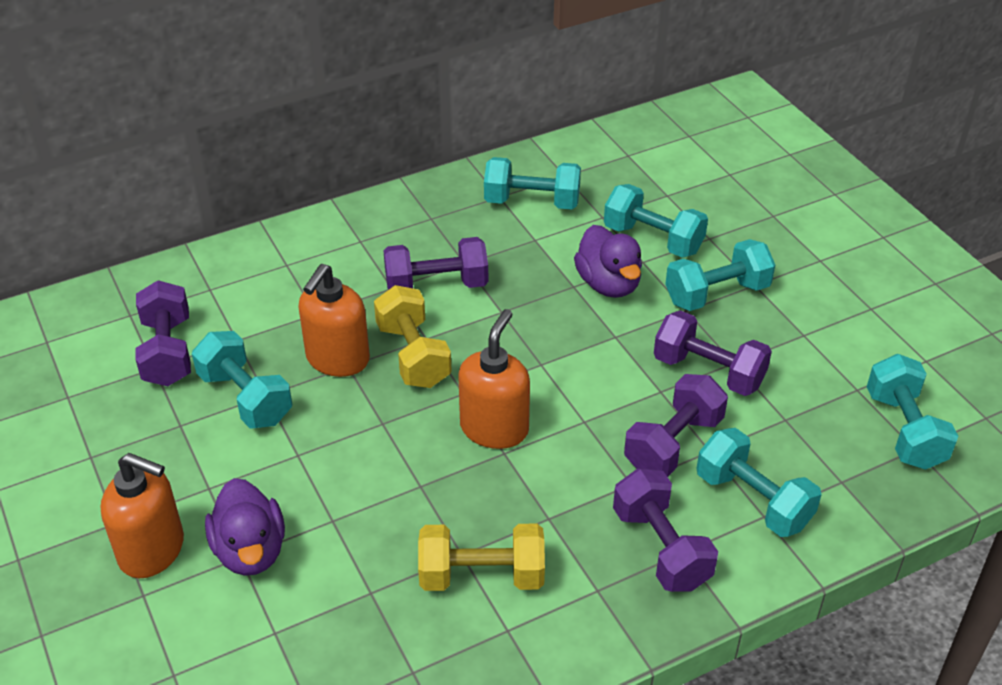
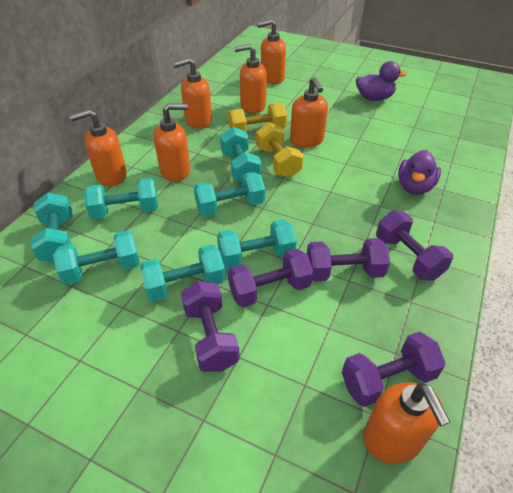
orange soap dispenser: 3 -> 7
turquoise dumbbell: 6 -> 7

